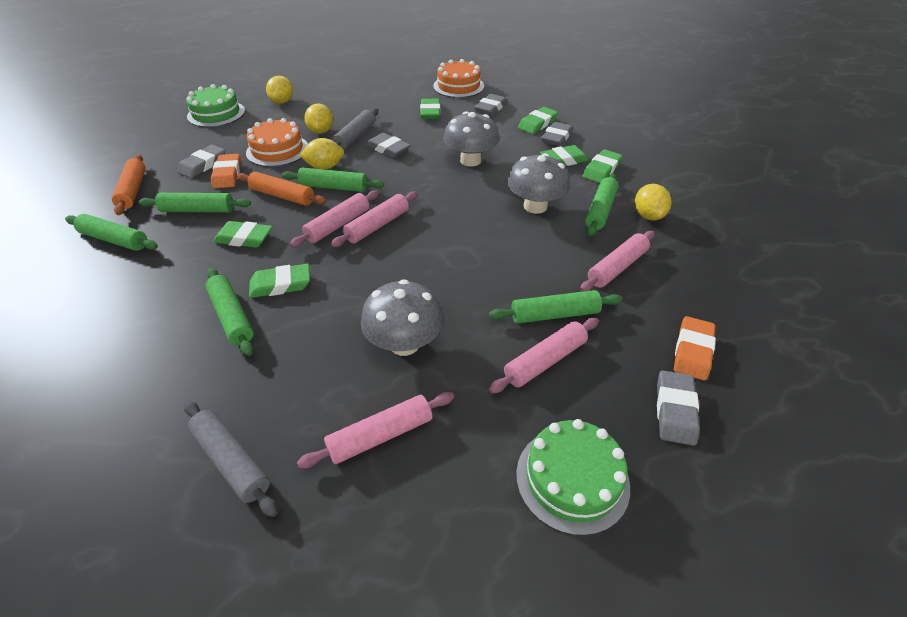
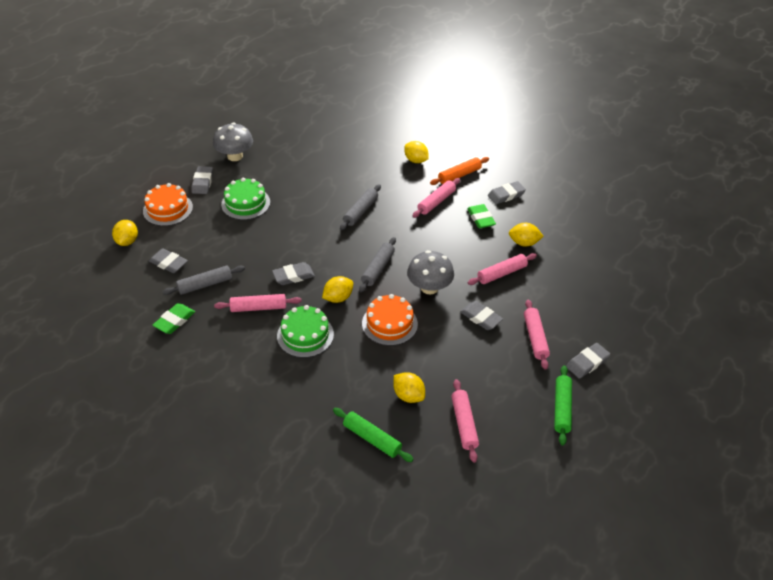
green eraser: 6 -> 2
green rolling pin: 6 -> 2
grey eraser: 5 -> 6
grey mushroom: 3 -> 2
grey rolling pin: 2 -> 3
orange eraser: 2 -> 0
orange rolling pin: 2 -> 1
yellow lemon: 4 -> 5

